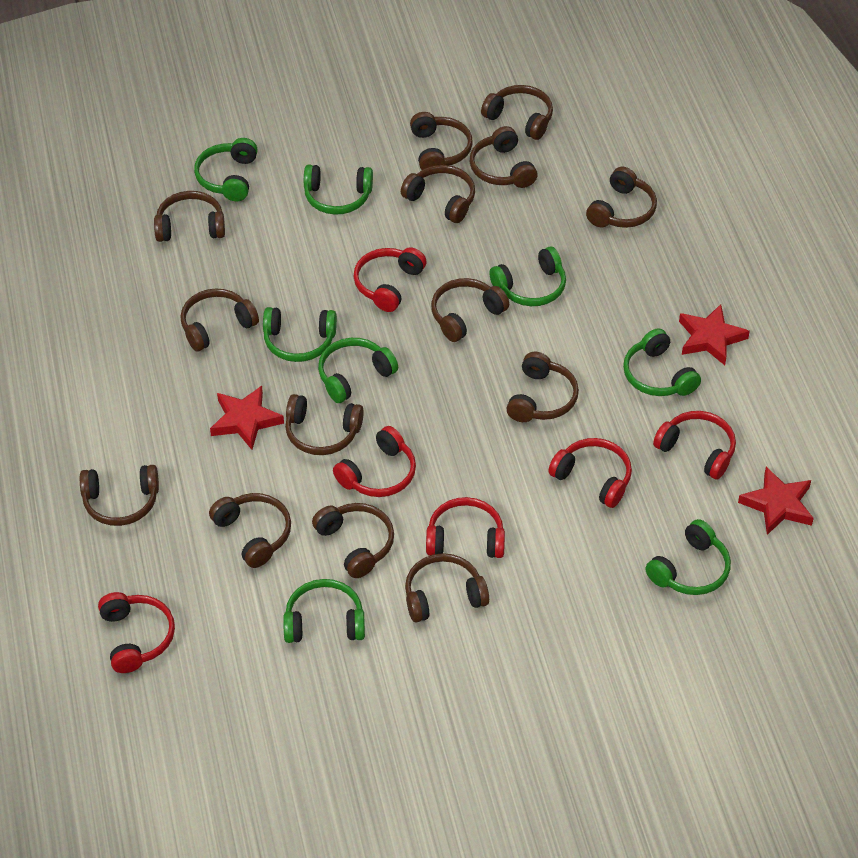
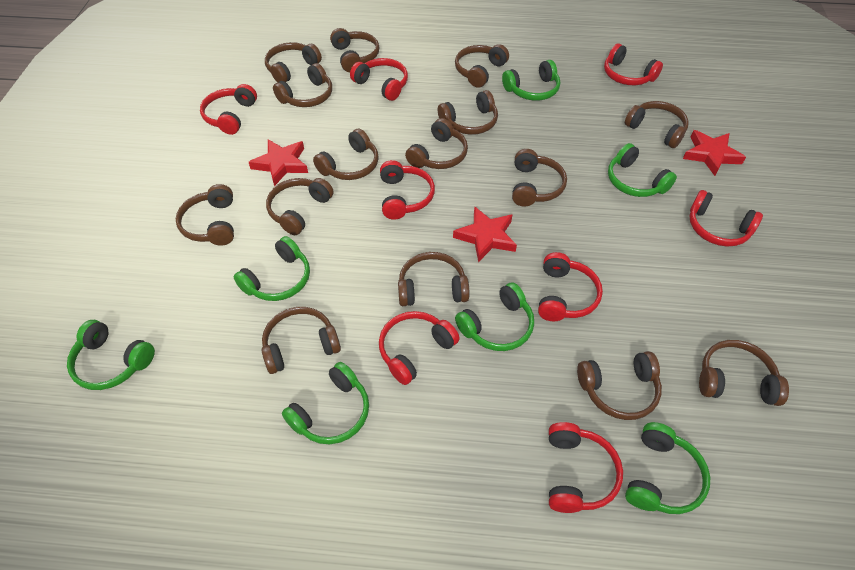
brown headphones: 14 -> 15
green headphones: 8 -> 7
red headphones: 6 -> 8

